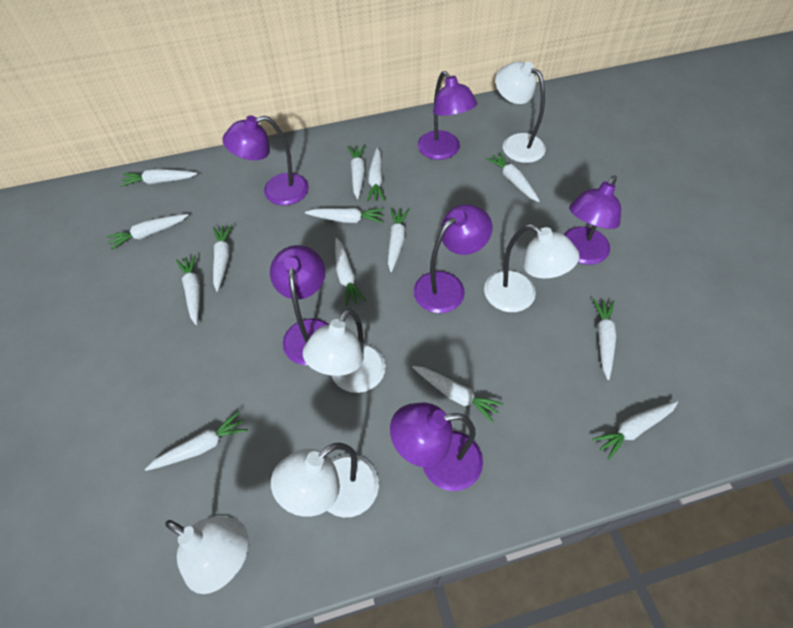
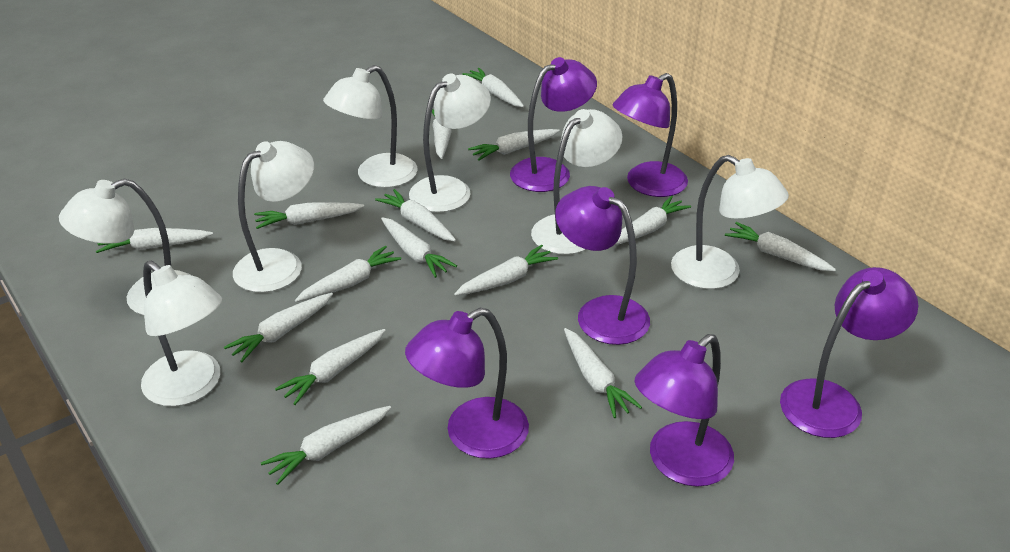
white carrot: 14 -> 15
white lamp: 5 -> 7

